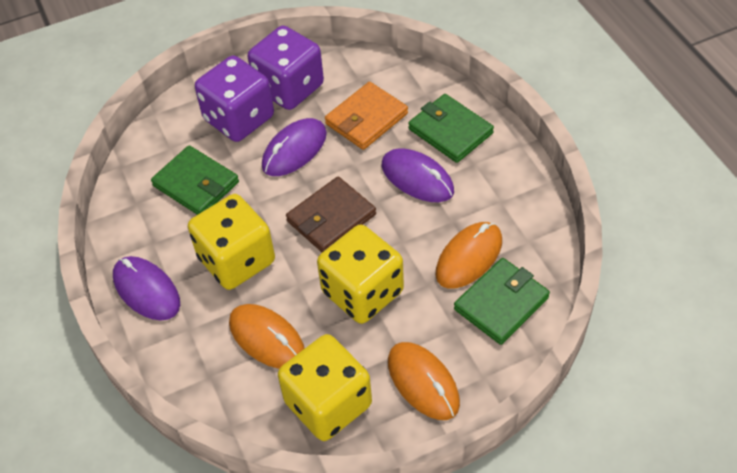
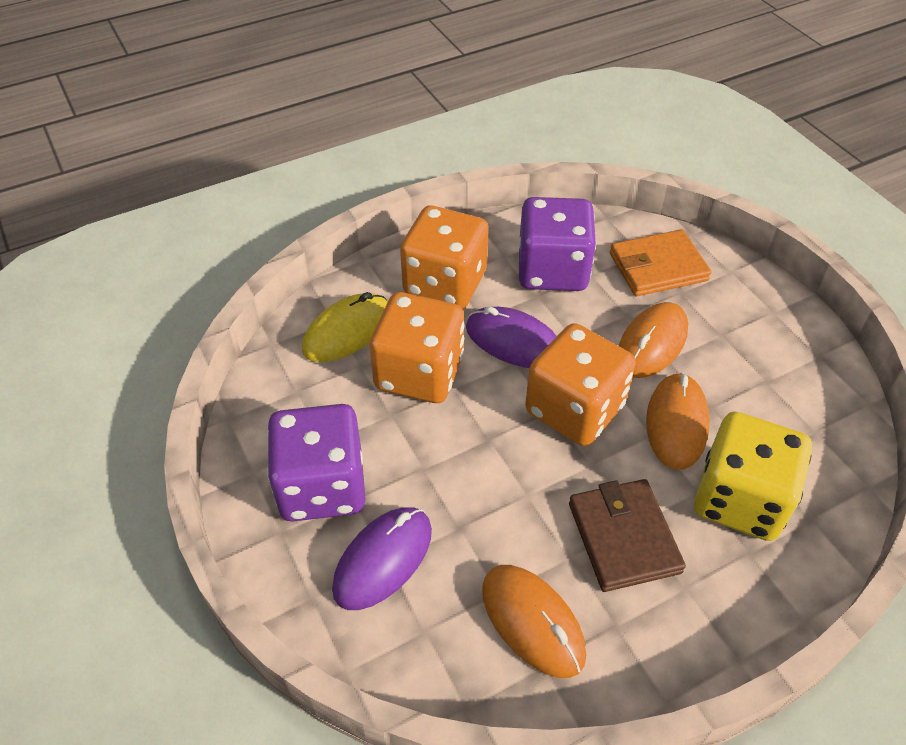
green wallet: 3 -> 0
orange dice: 0 -> 3
purple mouse: 3 -> 2
yellow dice: 3 -> 1
yellow mouse: 0 -> 1

